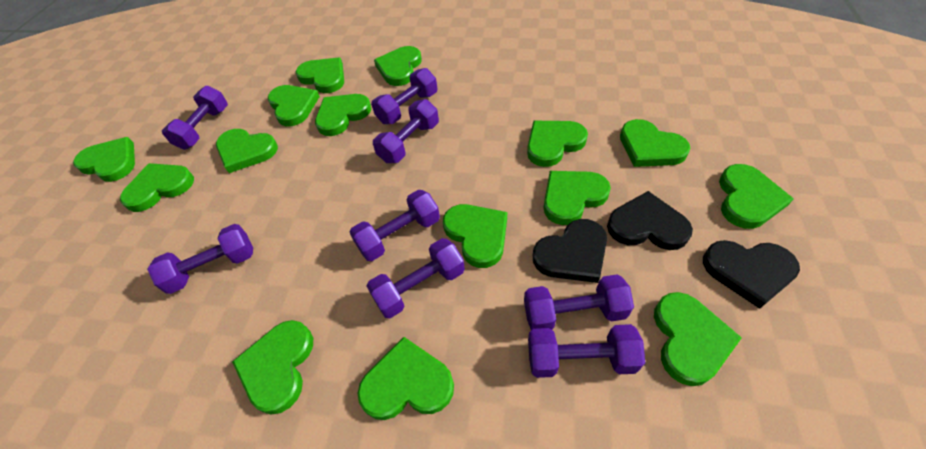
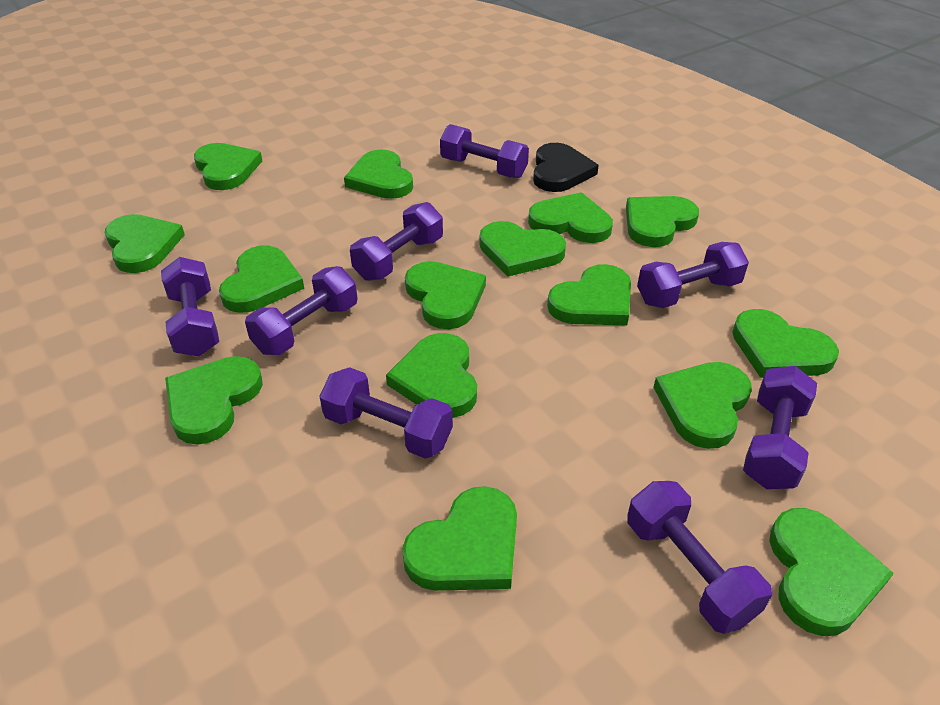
black heart: 3 -> 1

